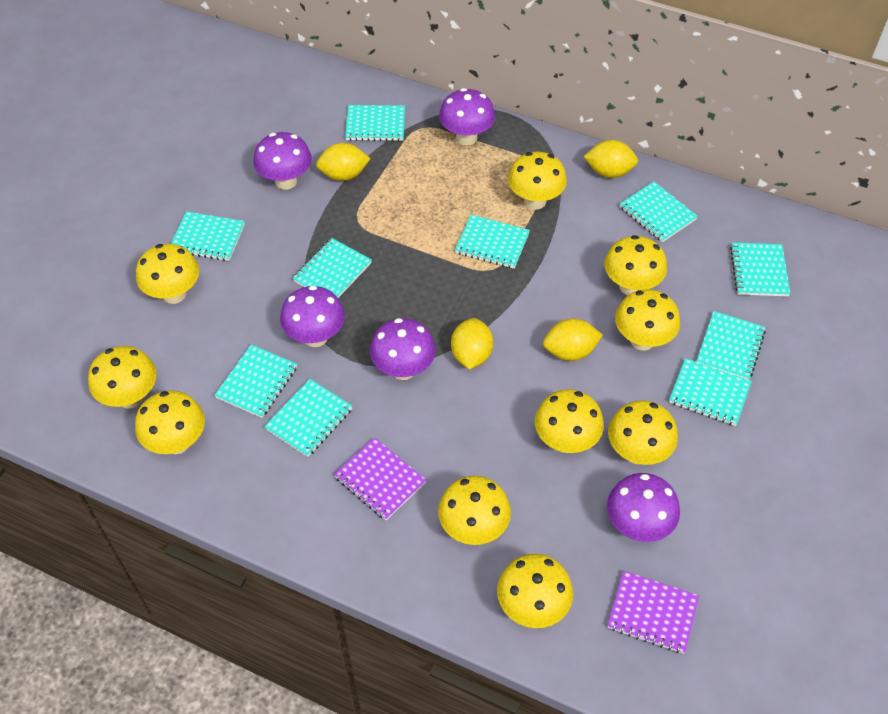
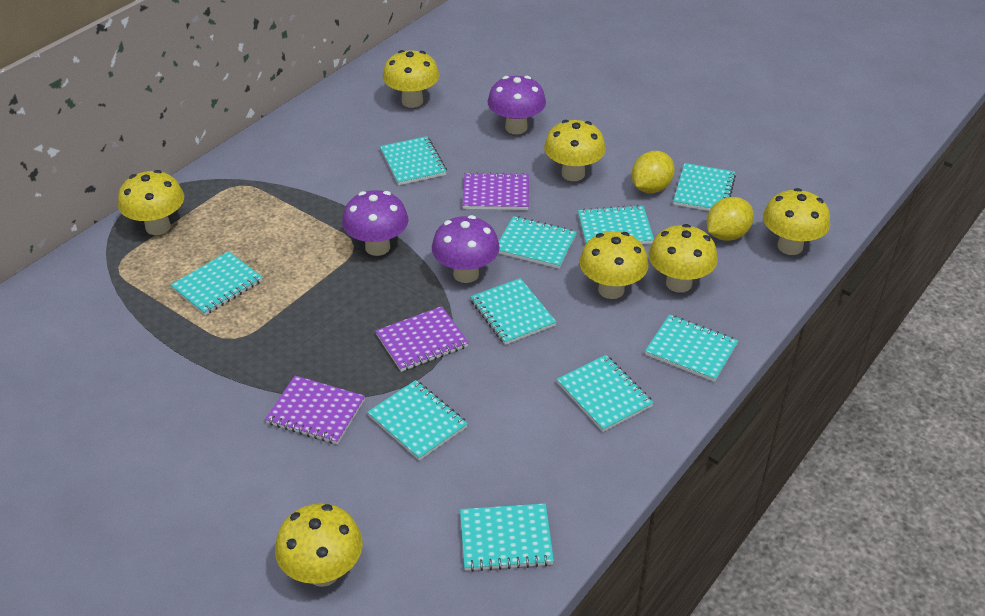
purple mushroom: 5 -> 3
purple notebook: 2 -> 3
yellow lemon: 4 -> 2
yellow mushroom: 10 -> 7

